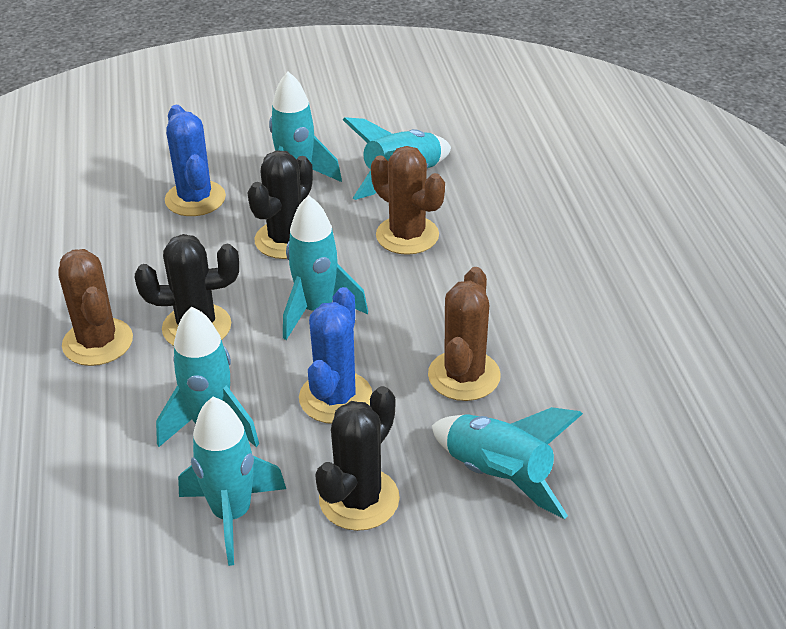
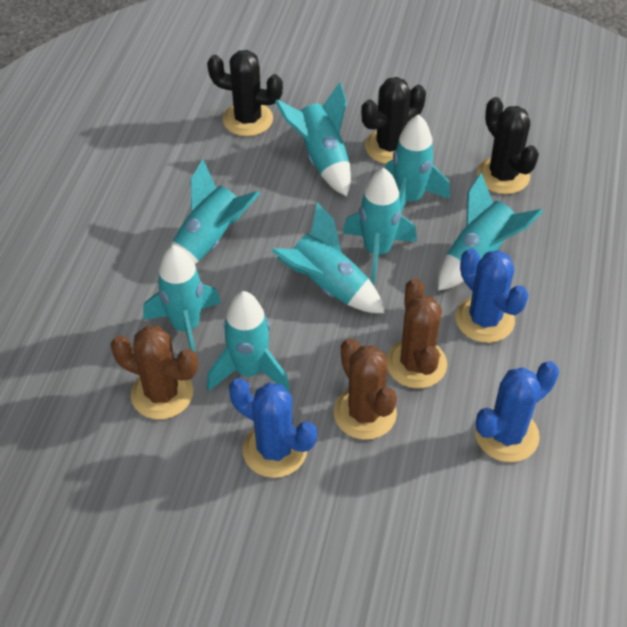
blue cactus: 2 -> 3
turquoise rocket: 6 -> 8

